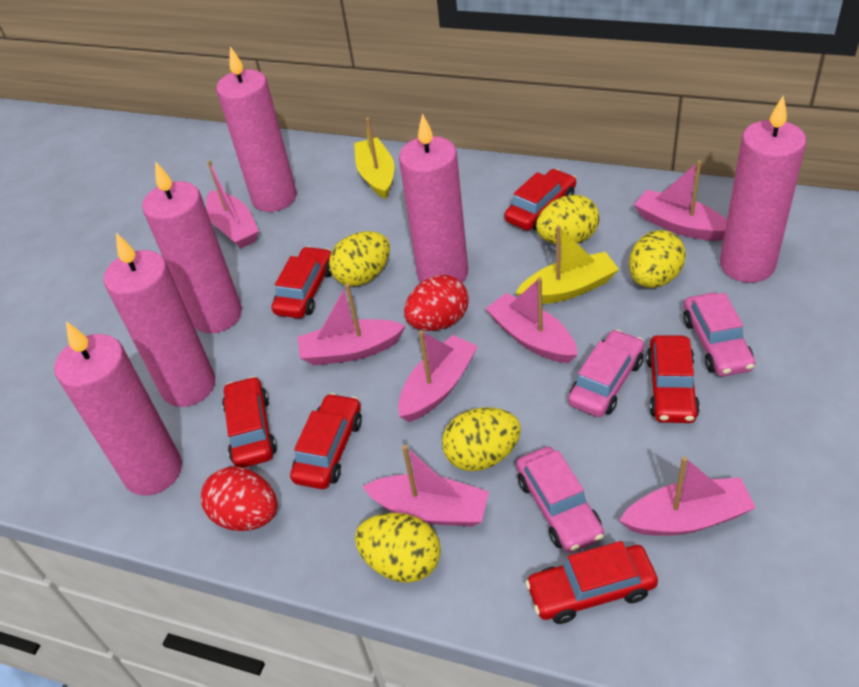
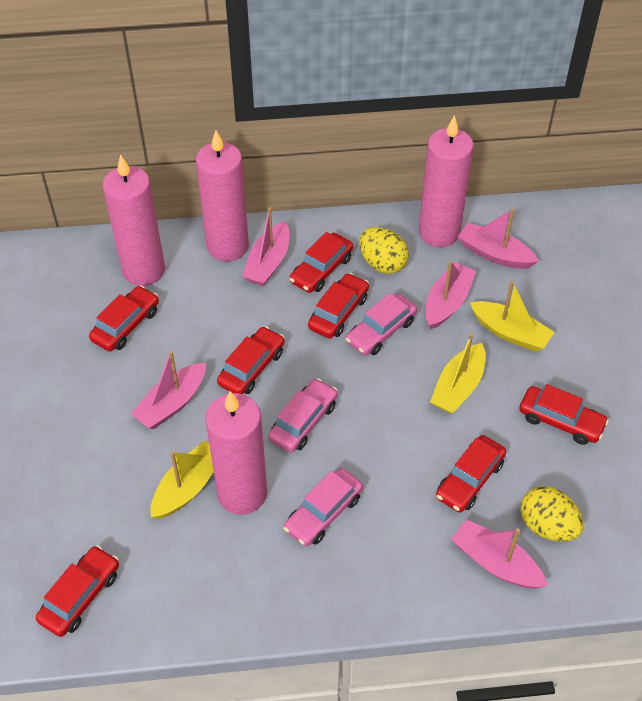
pink boat: 7 -> 5
pink candle: 6 -> 4
red car: 6 -> 7
red egg: 2 -> 0
yellow boat: 2 -> 3
yellow egg: 5 -> 2

